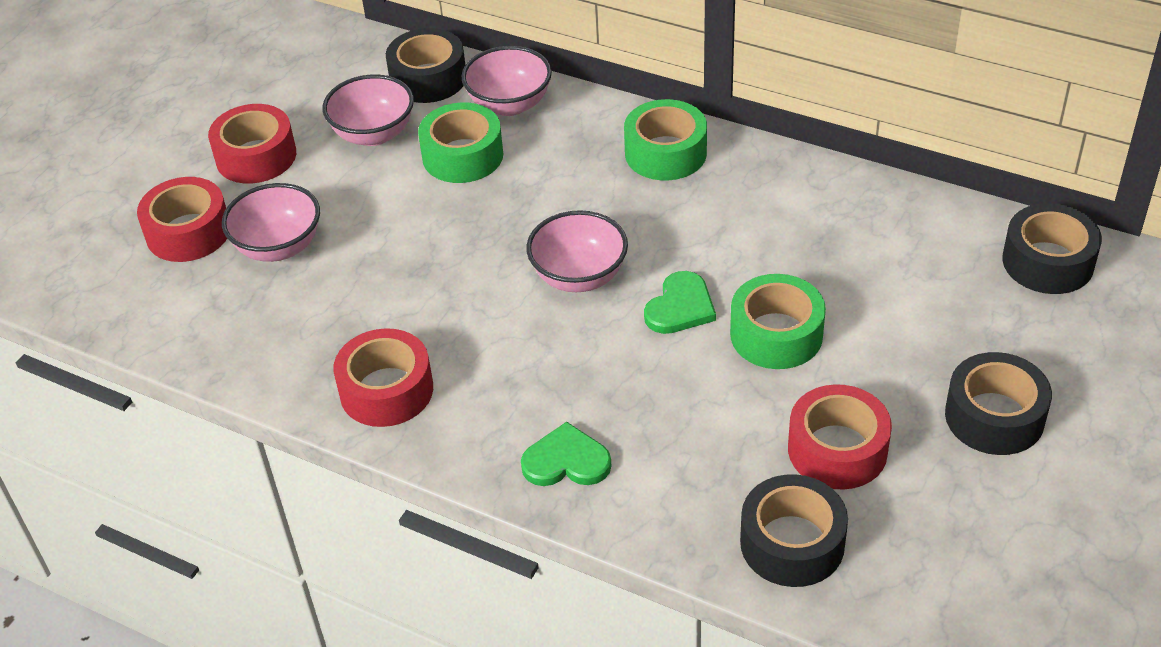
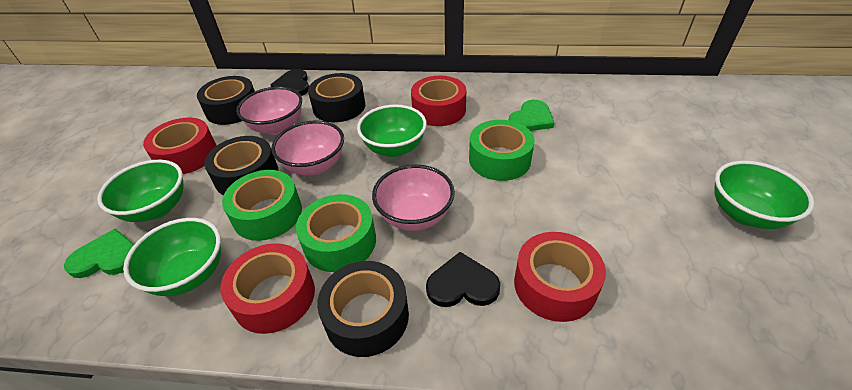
black heart: 0 -> 2
green bowl: 0 -> 4
pink bowl: 4 -> 3

